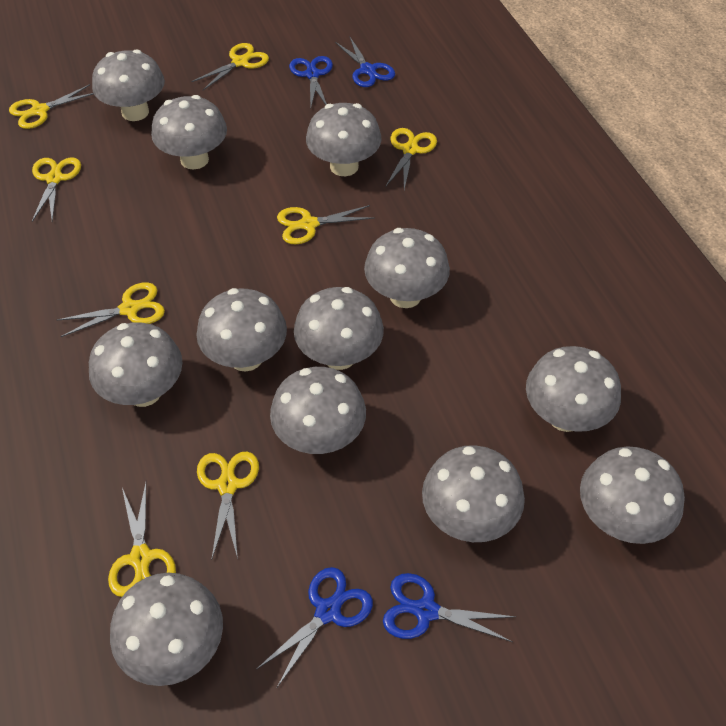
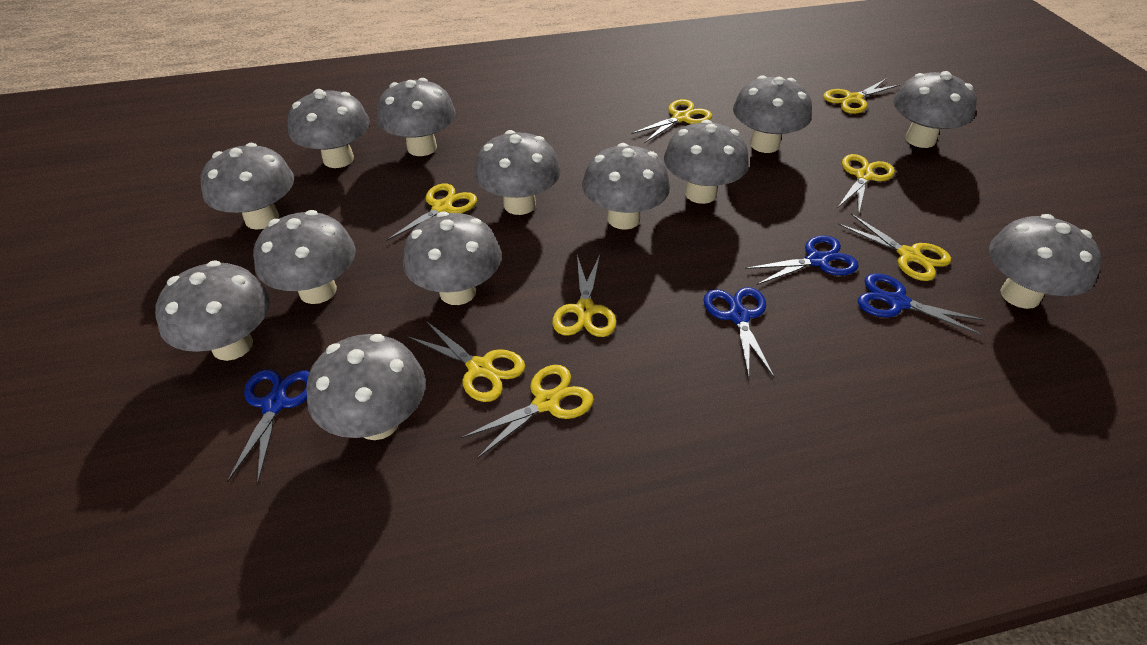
grey mushroom: 12 -> 13

